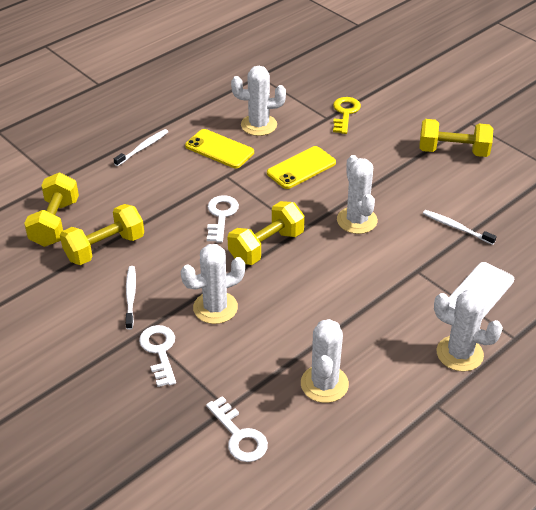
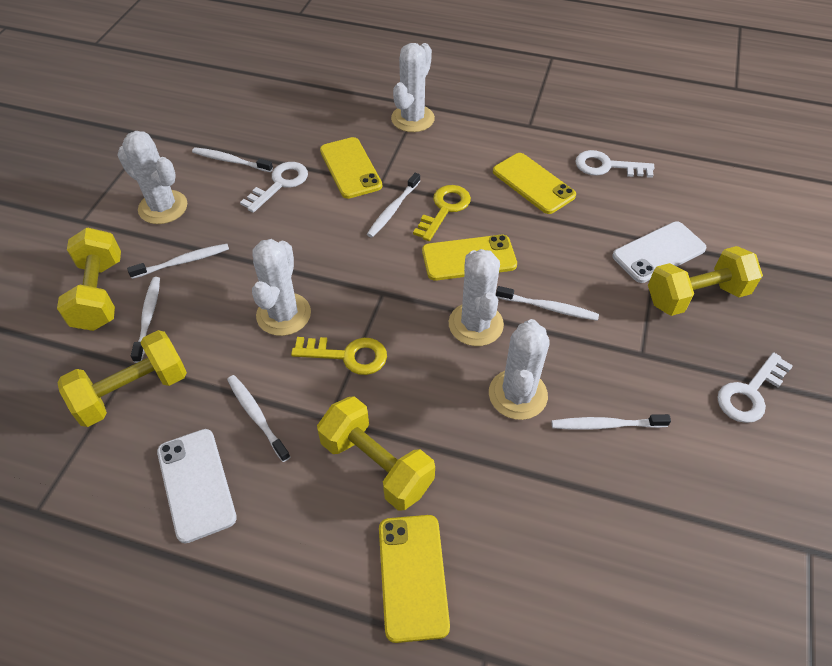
white phone: 1 -> 2
white toothbrush: 3 -> 7
yellow key: 1 -> 2
yellow phone: 2 -> 4

